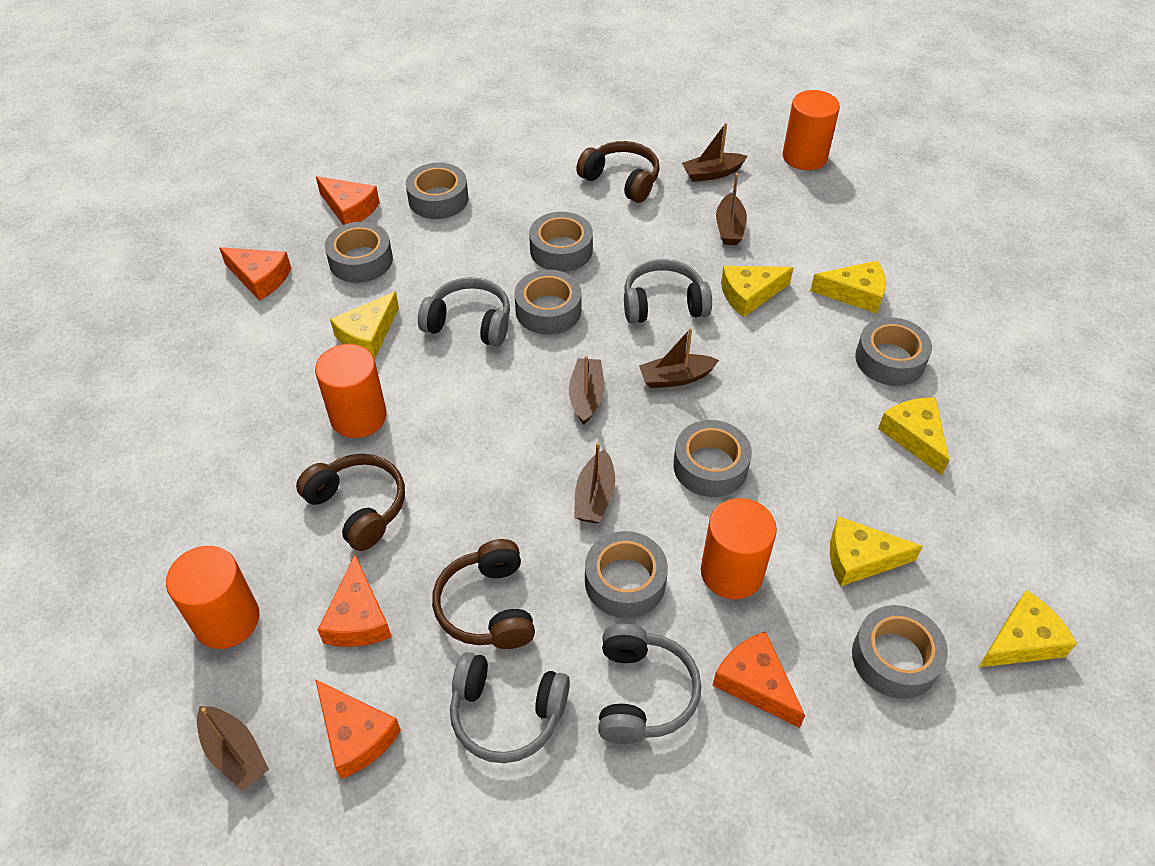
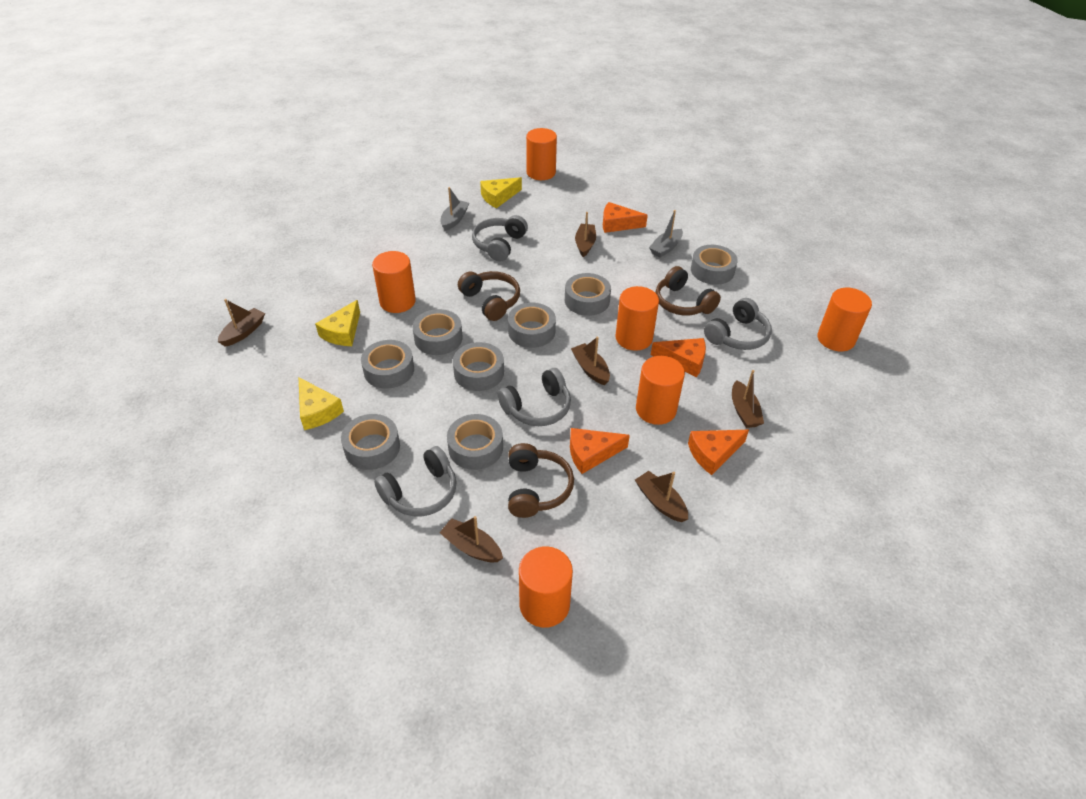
grey boat: 0 -> 2
orange cheese: 5 -> 4
orange cylinder: 4 -> 6
yellow cheese: 6 -> 3

